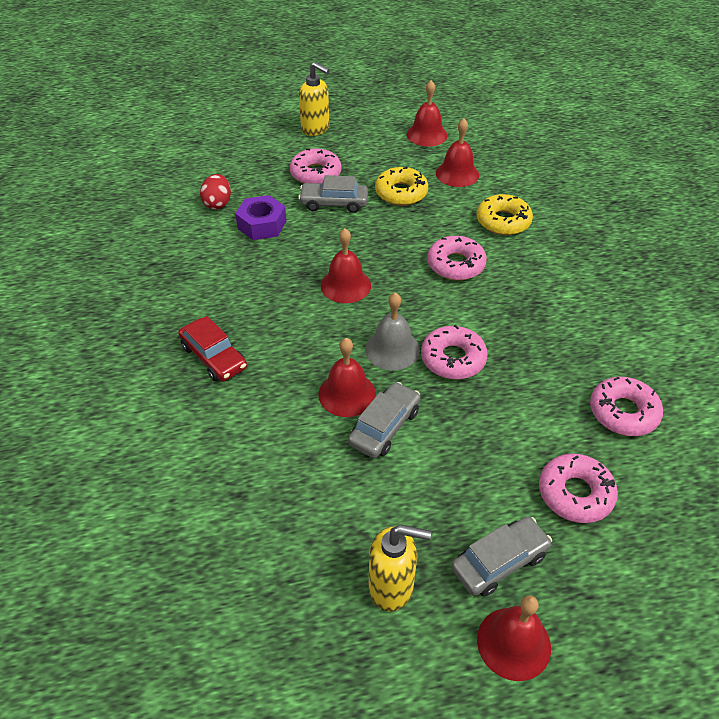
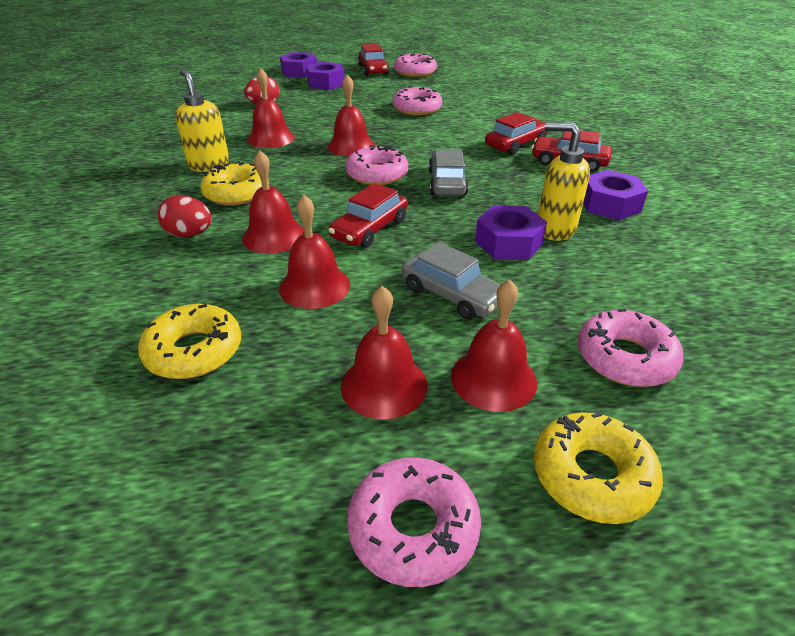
grey bell: 1 -> 0
grey car: 3 -> 2
purple nut: 1 -> 4
red bell: 5 -> 6
red car: 1 -> 4
red egg: 1 -> 2
yellow donut: 2 -> 3

